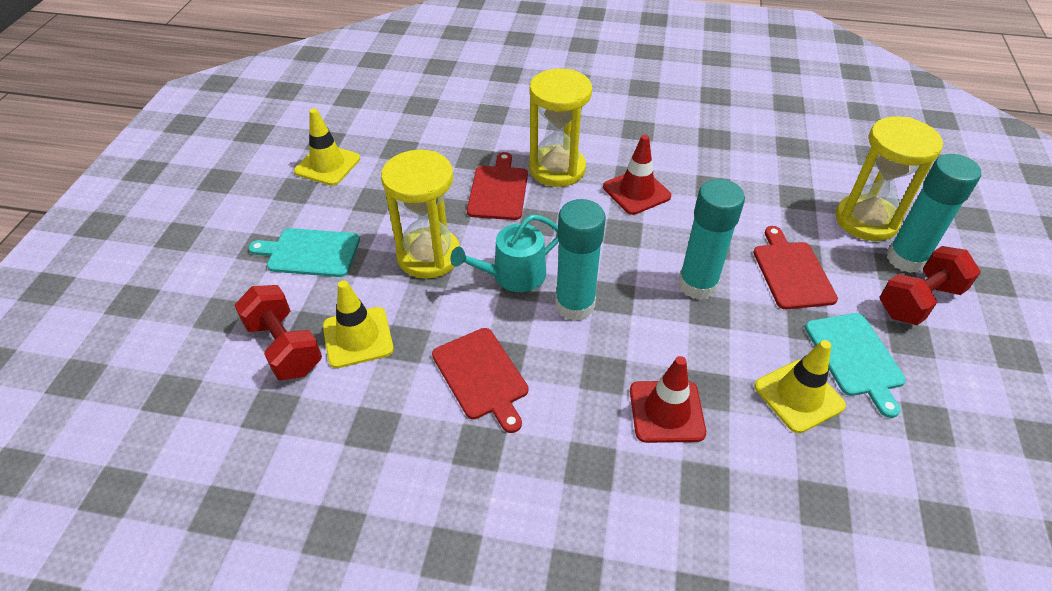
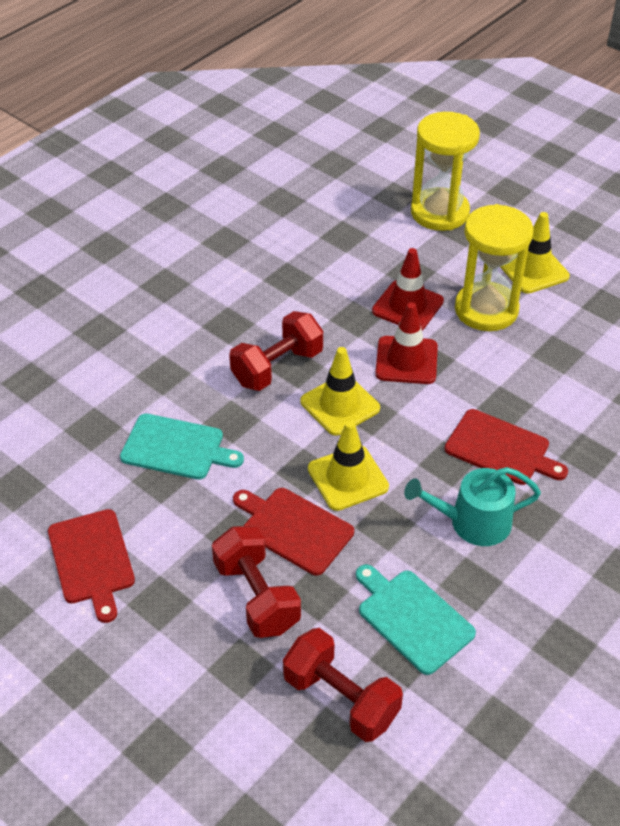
red dumbbell: 2 -> 3
turquoise glue stick: 3 -> 0
yellow hourglass: 3 -> 2

